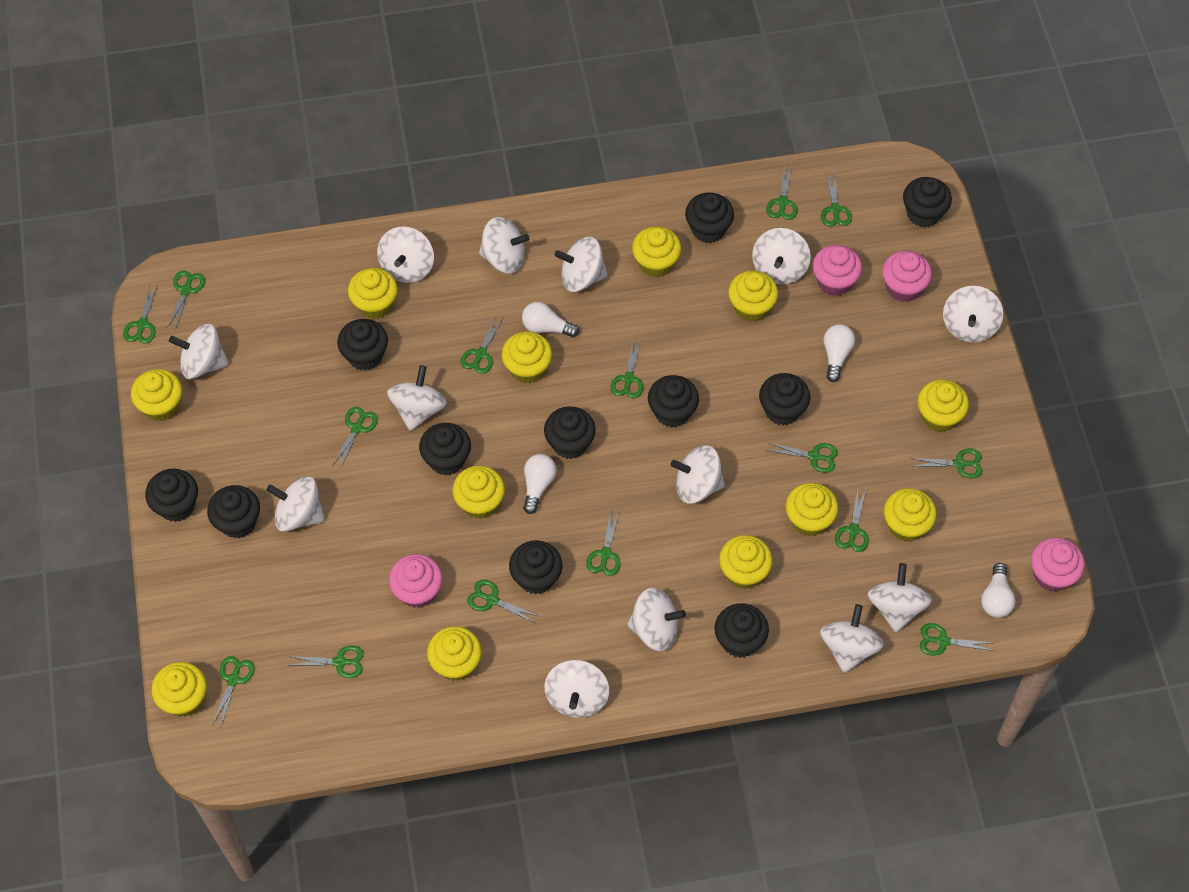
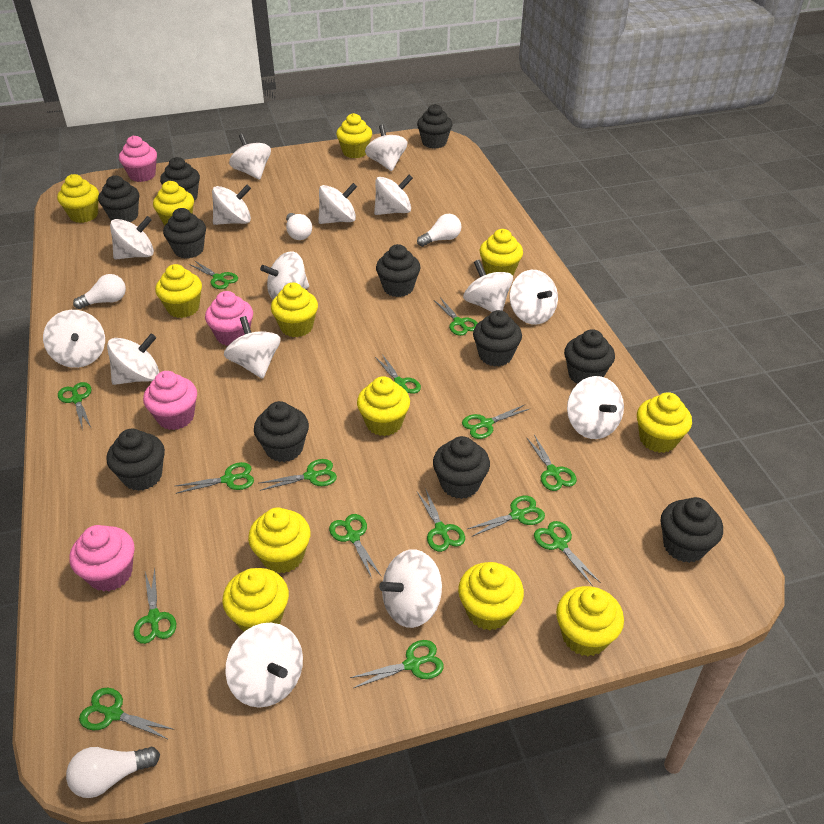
white spinning top: 13 -> 15

